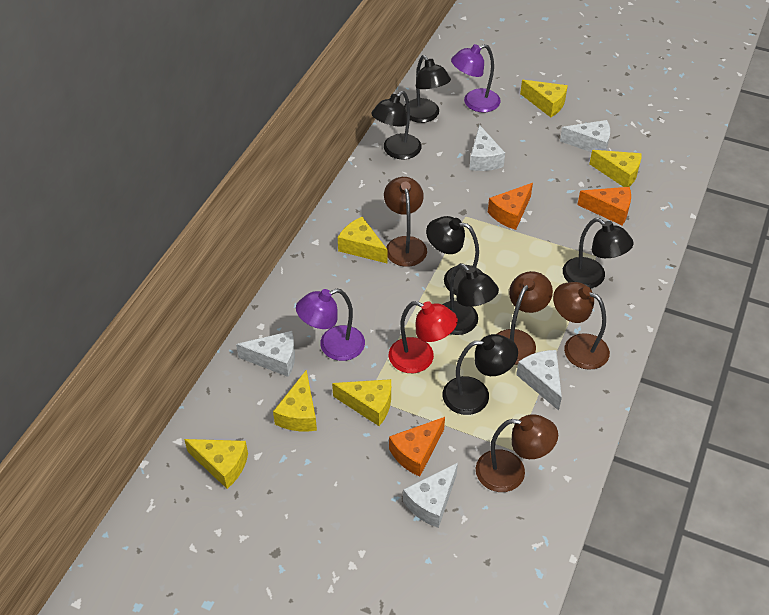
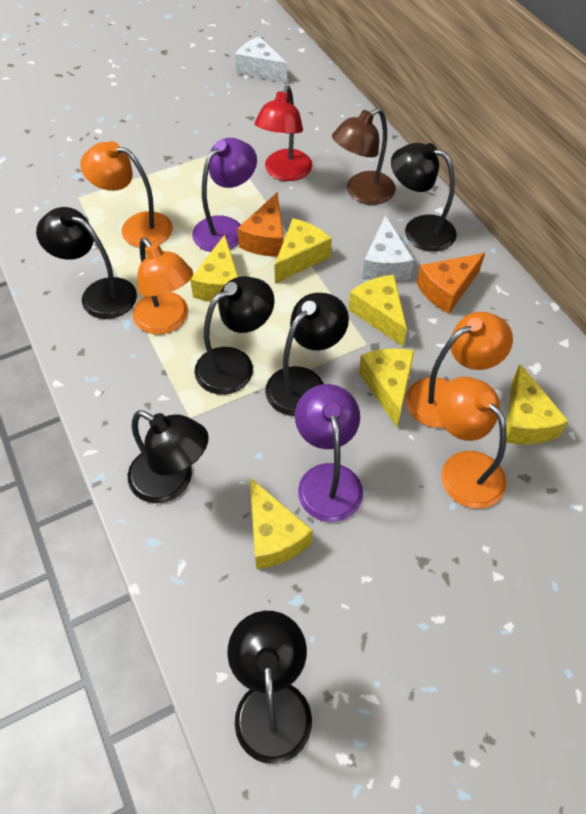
brown lamp: 4 -> 1
orange cheese: 3 -> 2
orange lamp: 0 -> 4
white cheese: 5 -> 2

